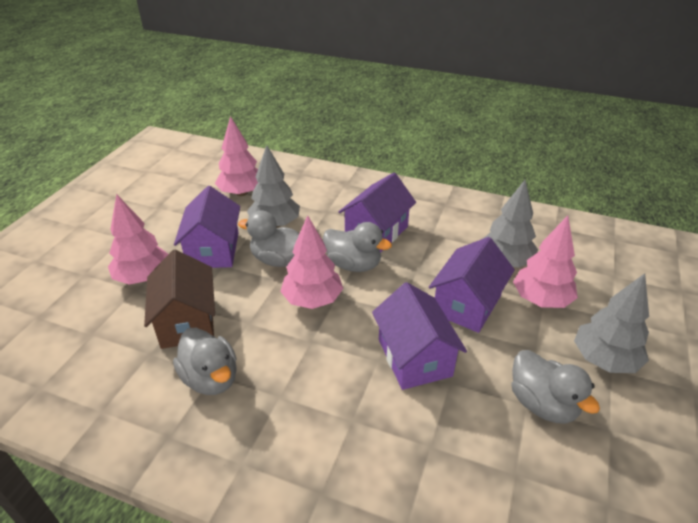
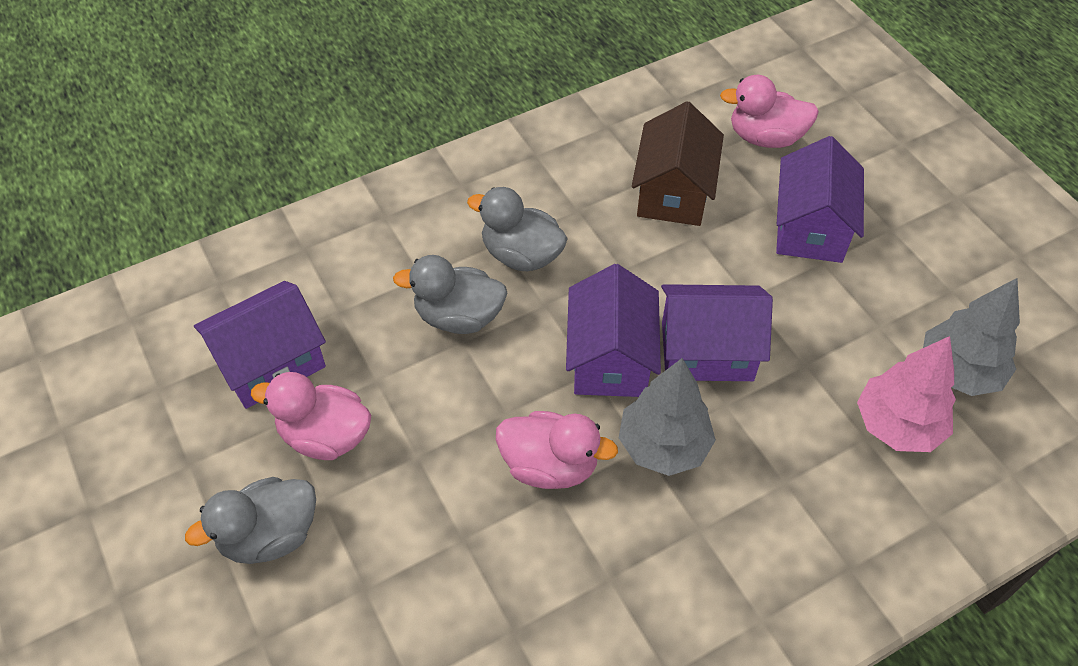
grey duck: 4 -> 3
grey tree: 3 -> 2
pink duck: 0 -> 3
pink tree: 4 -> 1

